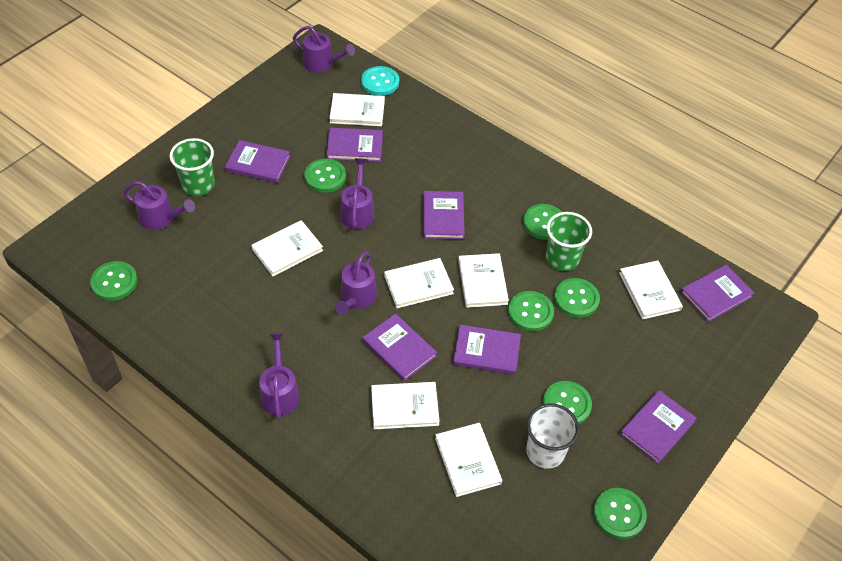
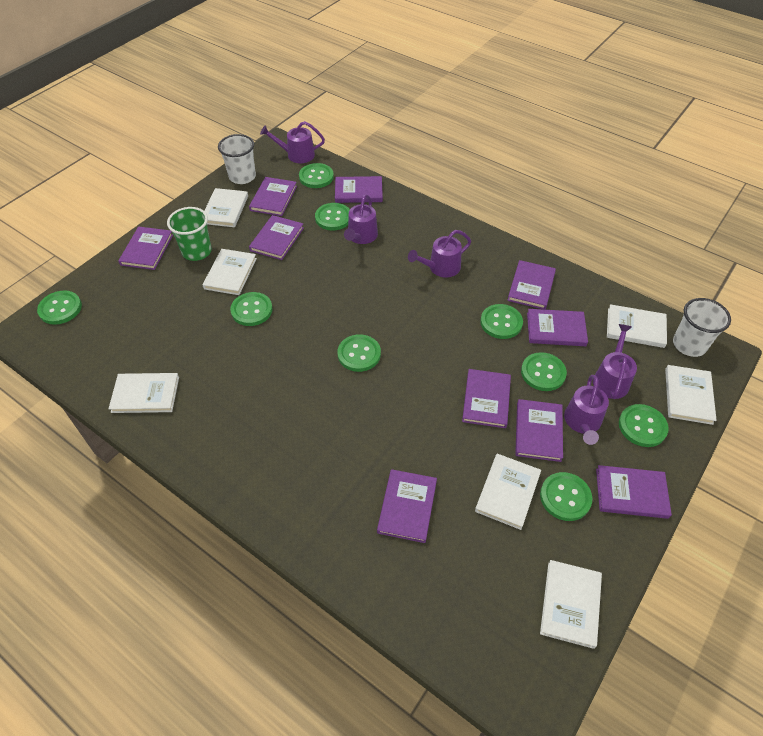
green button: 7 -> 9
green cup: 2 -> 1
purple book: 7 -> 10
turquoise button: 1 -> 0
white cup: 1 -> 2

